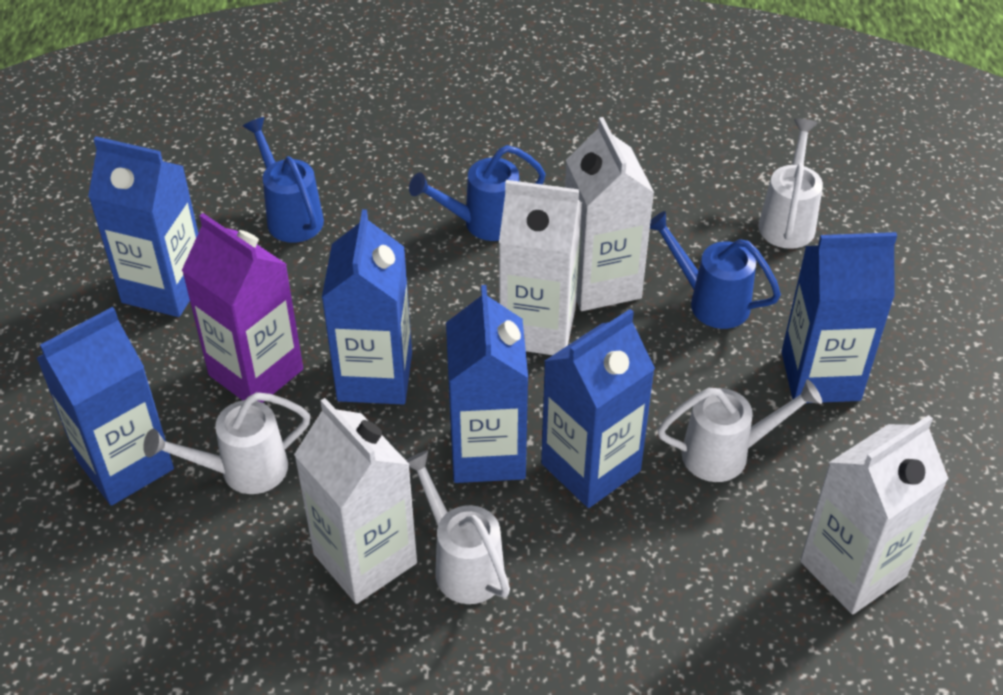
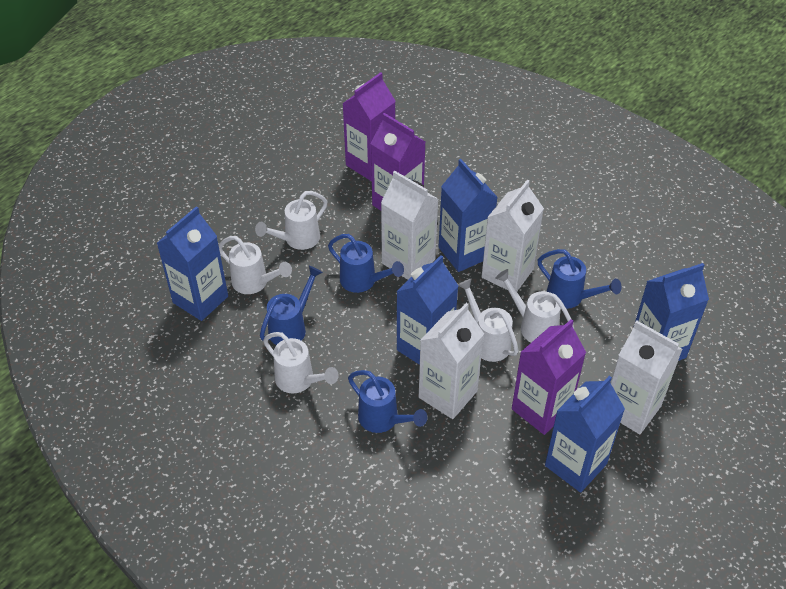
blue carton: 6 -> 5
blue watering can: 3 -> 4
purple carton: 1 -> 3
white watering can: 4 -> 5

